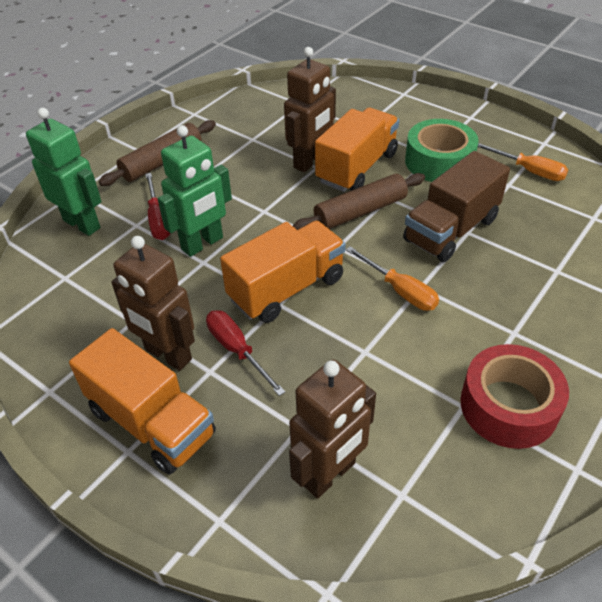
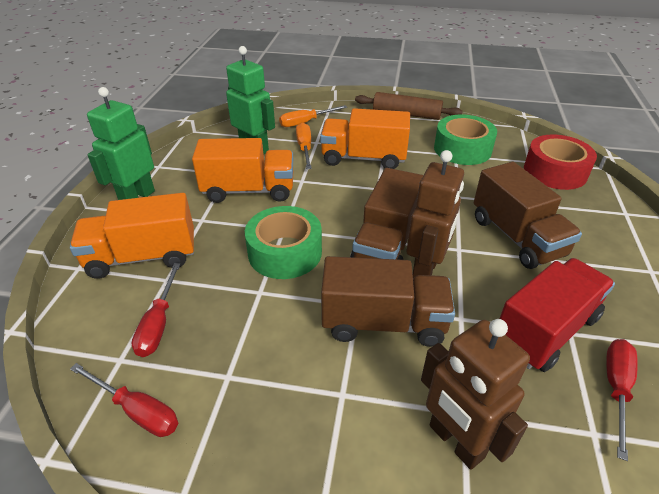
brown robot: 3 -> 2
brown rolling pin: 2 -> 1
brown truck: 1 -> 3
green tape: 1 -> 2
red screwdriver: 2 -> 3
red truck: 0 -> 1

